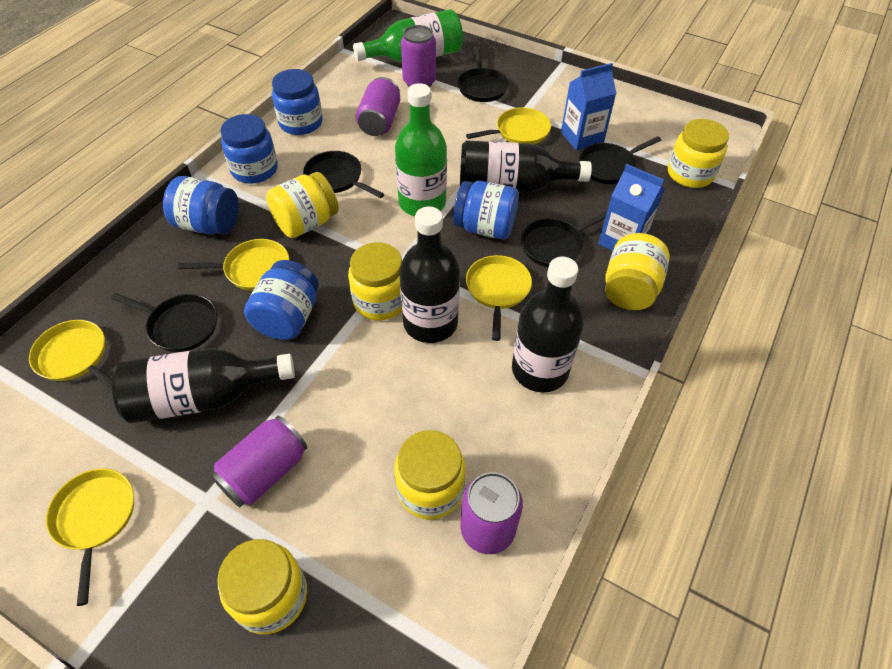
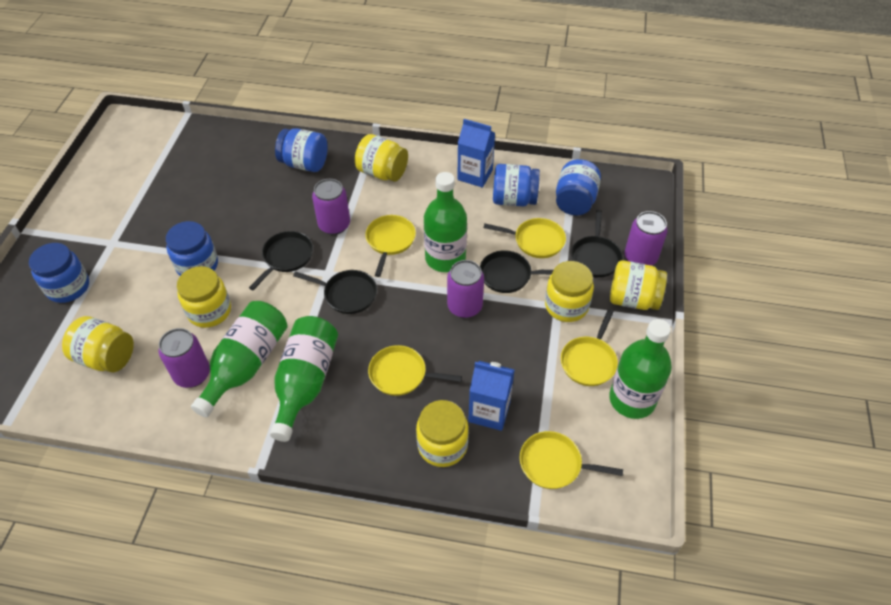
black bottle: 4 -> 0
black pan: 5 -> 4
green bottle: 2 -> 4

